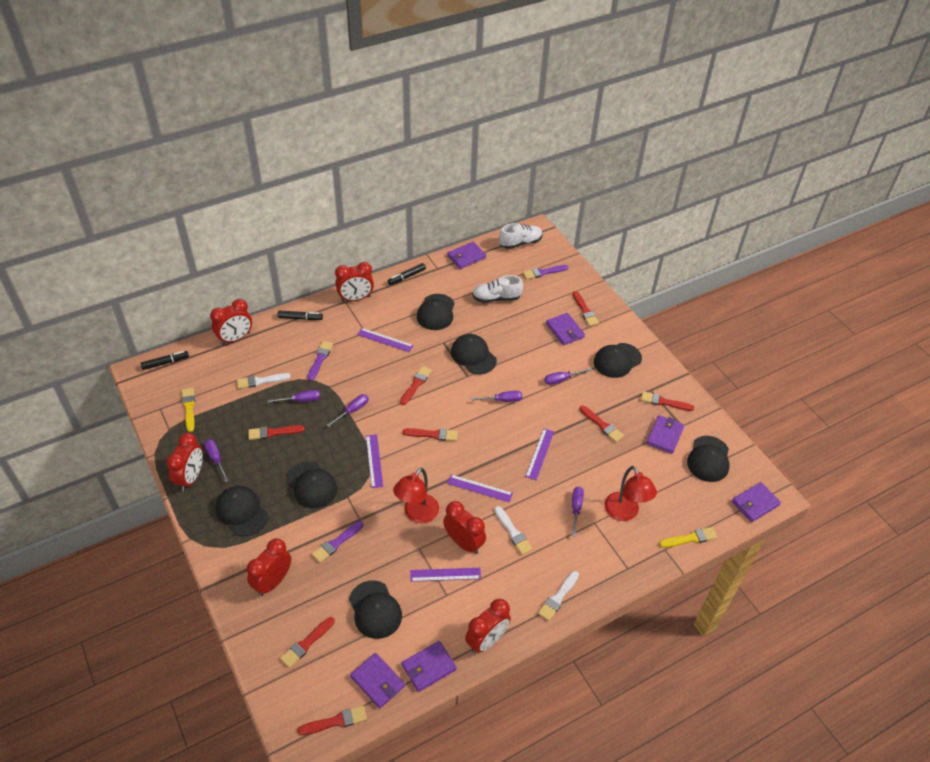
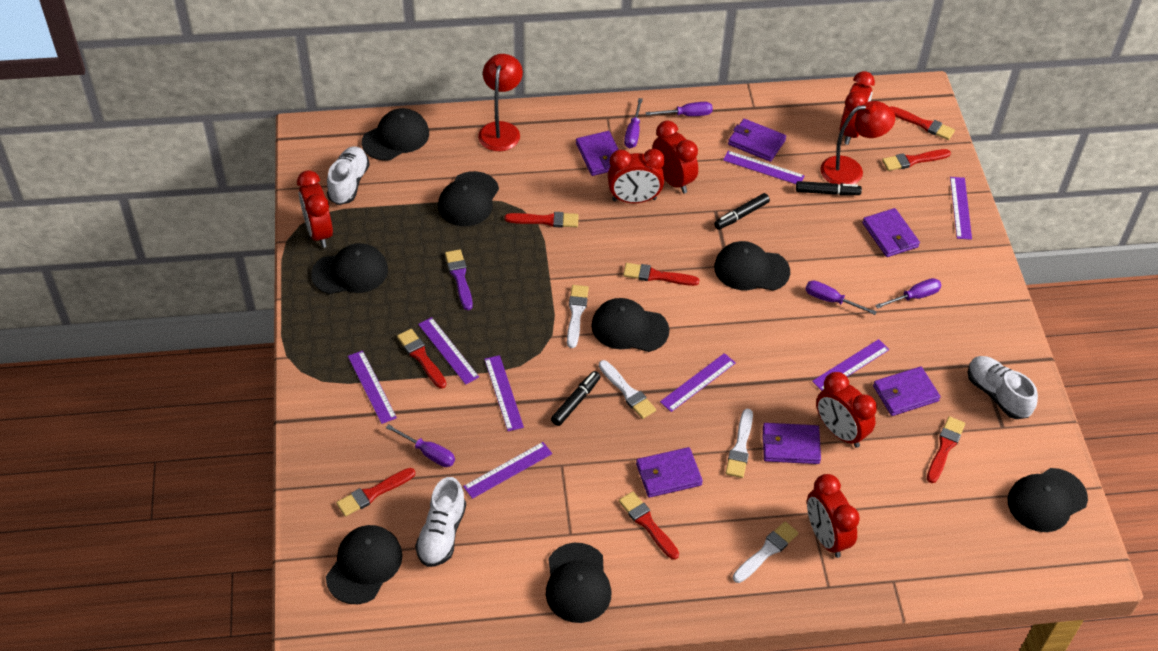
black cap: 7 -> 8
purple brush: 3 -> 1
purple ruler: 5 -> 8
purple screwdriver: 6 -> 5
white brush: 3 -> 4
white shoe: 2 -> 3
yellow brush: 2 -> 0

